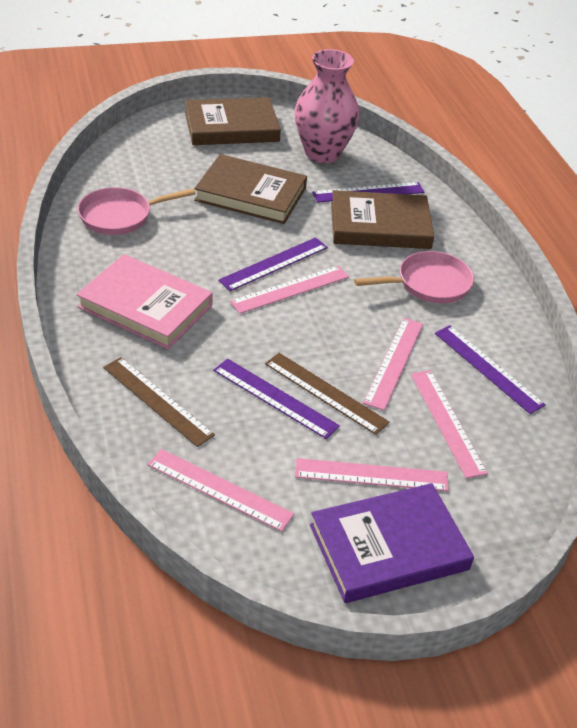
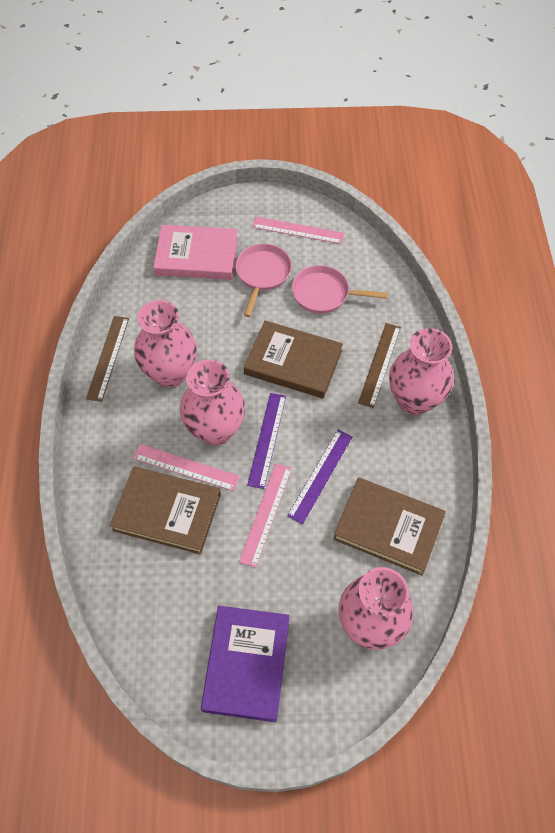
pink ruler: 5 -> 3
pink vase: 1 -> 4
purple ruler: 4 -> 2

